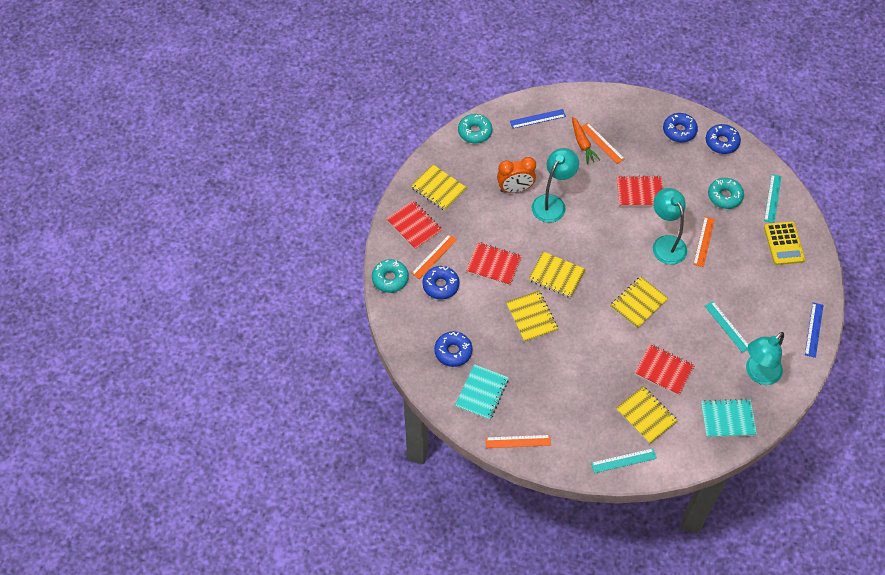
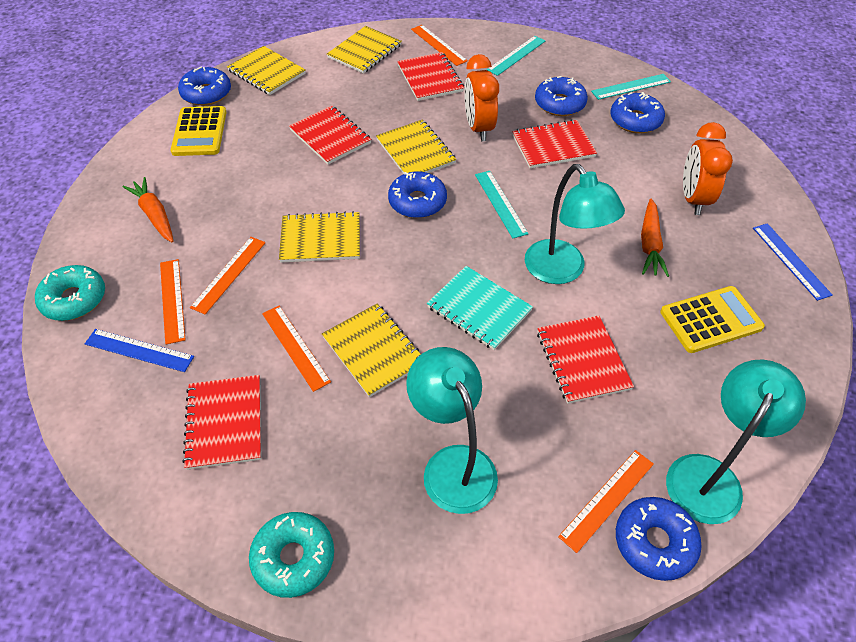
blue donut: 4 -> 5
orange carrot: 1 -> 2
orange clock: 1 -> 2
orange ruler: 4 -> 5
red notebook: 4 -> 5
turquoise donut: 3 -> 2
turquoise notebook: 2 -> 1
yellow calculator: 1 -> 2

